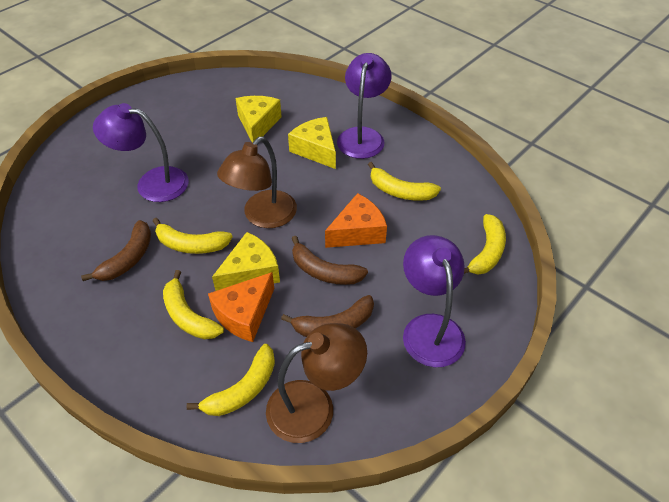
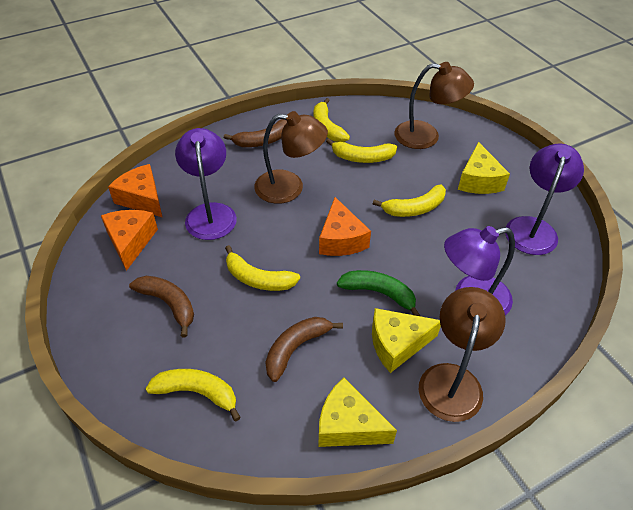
brown lamp: 2 -> 3
green banana: 0 -> 1
orange cheese: 2 -> 3

